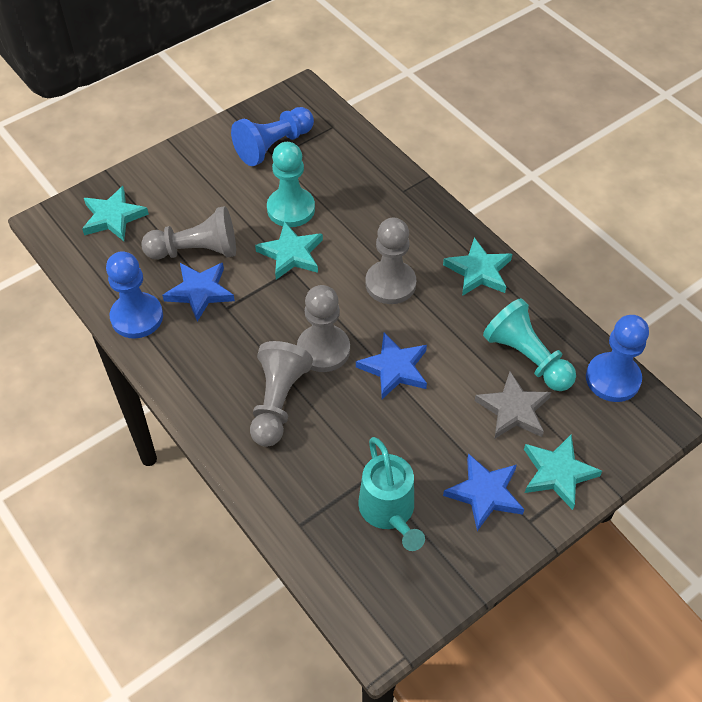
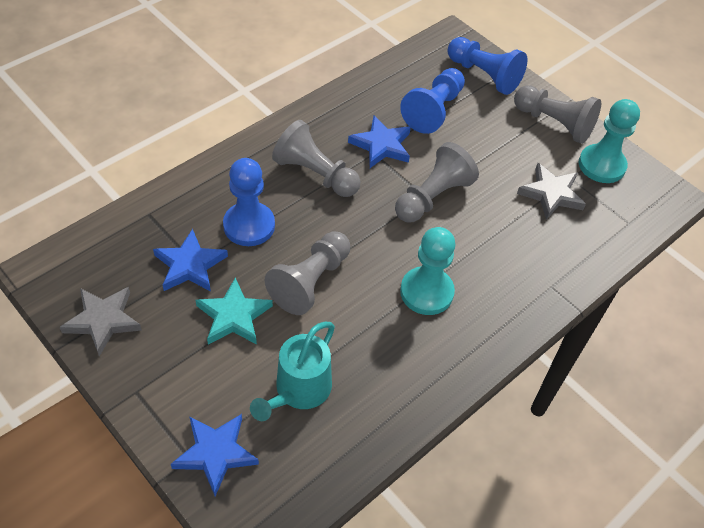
grey star: 1 -> 2
turquoise star: 4 -> 1

